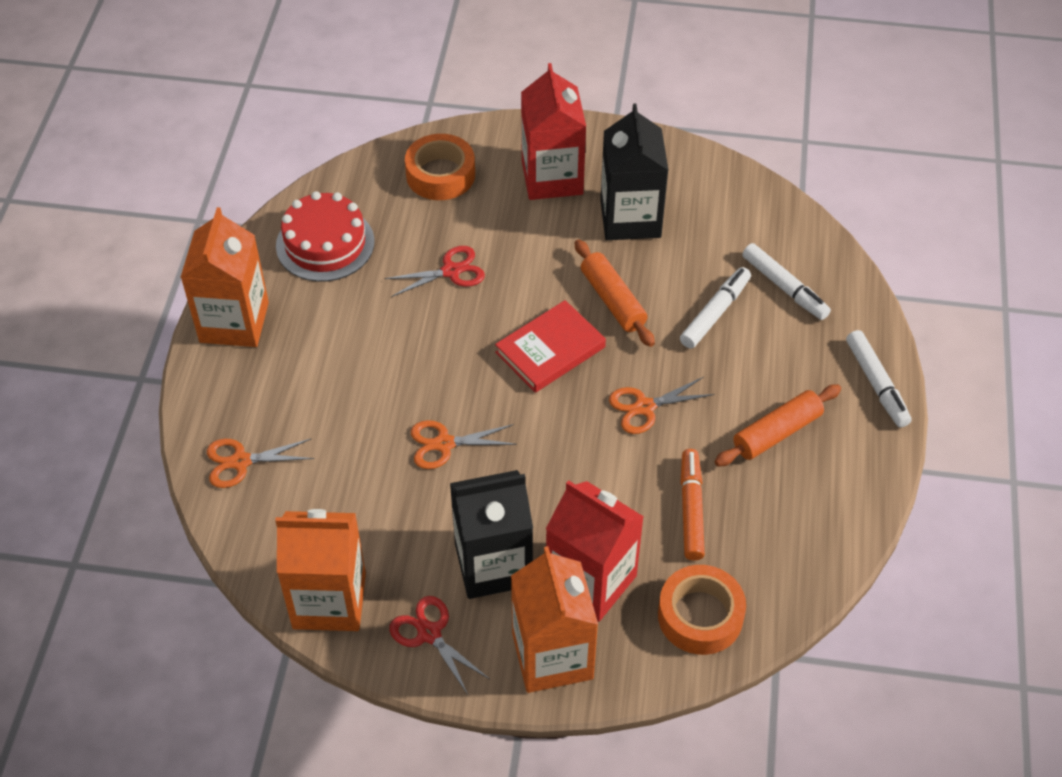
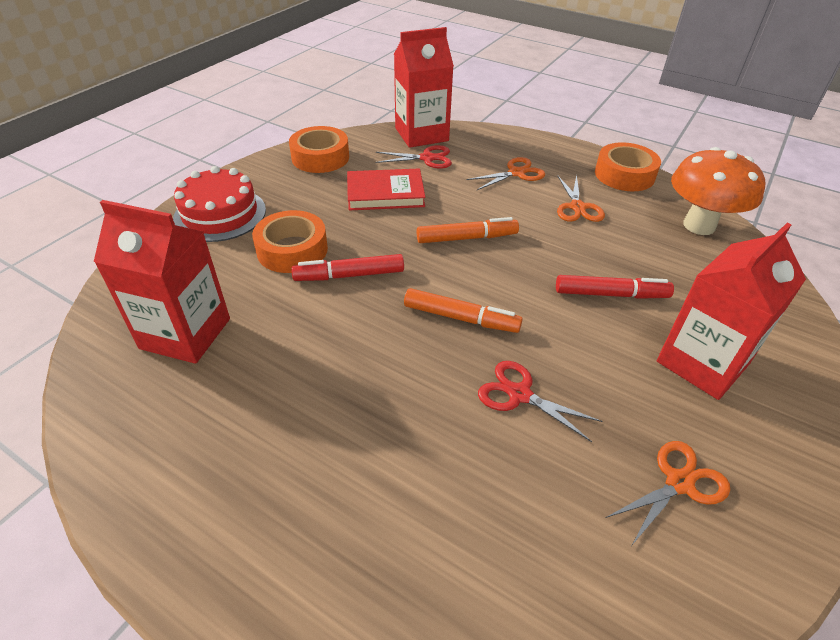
black carton: 2 -> 0
orange carton: 3 -> 0
orange marker: 1 -> 2
orange mushroom: 0 -> 1
orange rolling pin: 2 -> 0
orange tape: 2 -> 3
red carton: 2 -> 3
red marker: 0 -> 2
white marker: 3 -> 0

